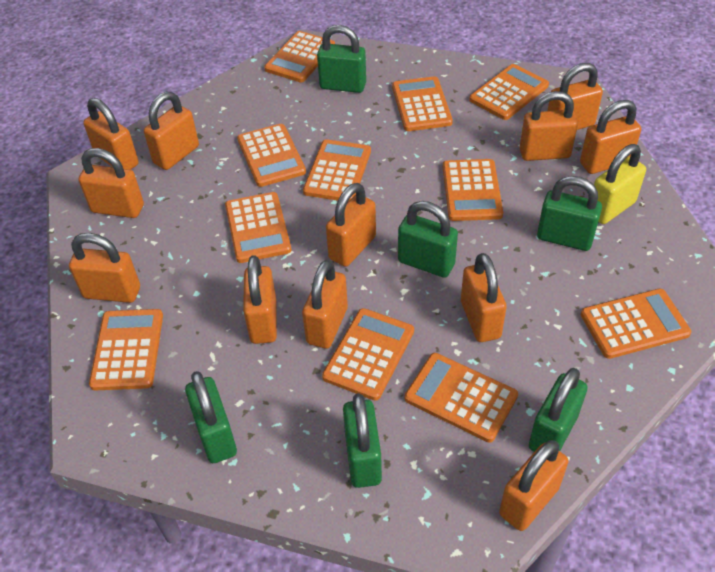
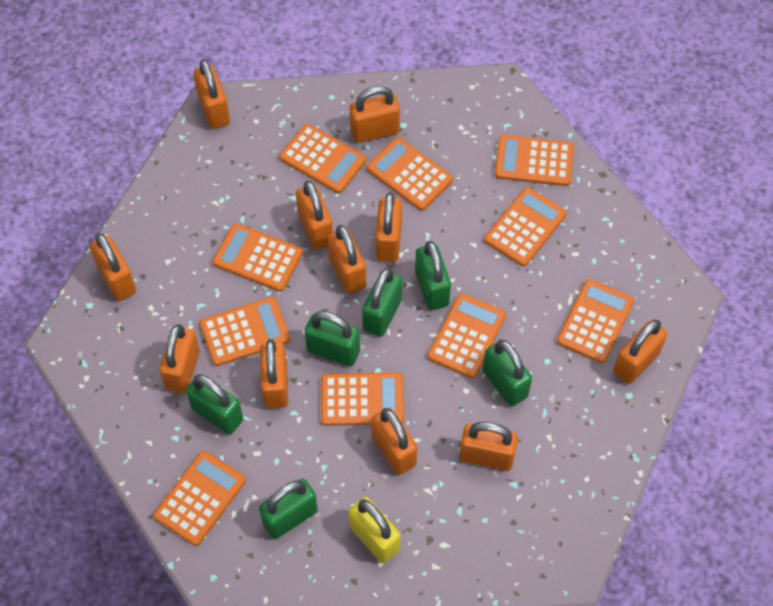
orange calculator: 11 -> 10
orange padlock: 12 -> 11

